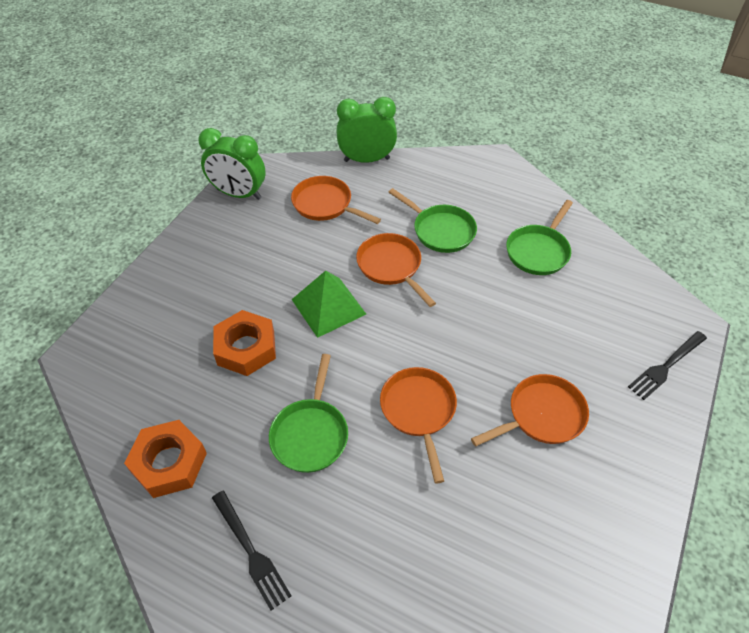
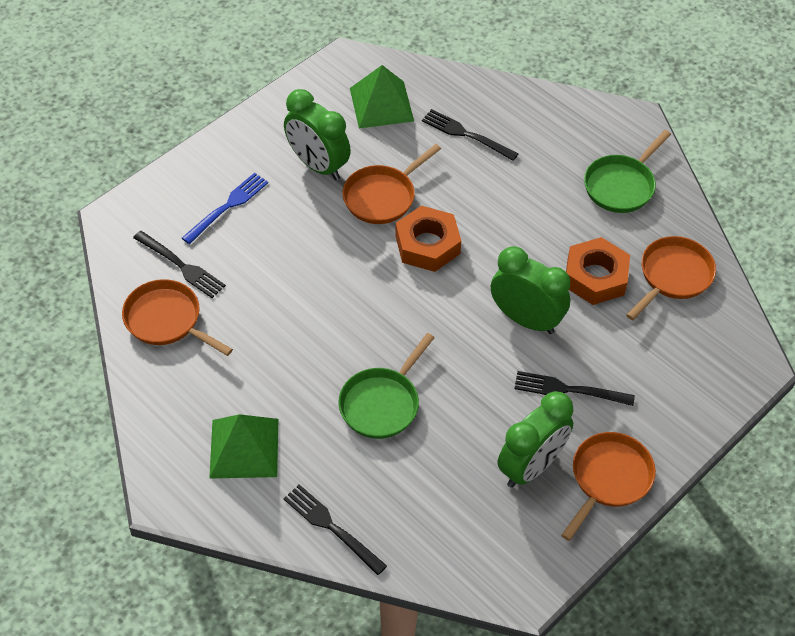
black fork: 2 -> 4
blue fork: 0 -> 1
green clock: 2 -> 3
green pan: 3 -> 2
green pyramid: 1 -> 2

